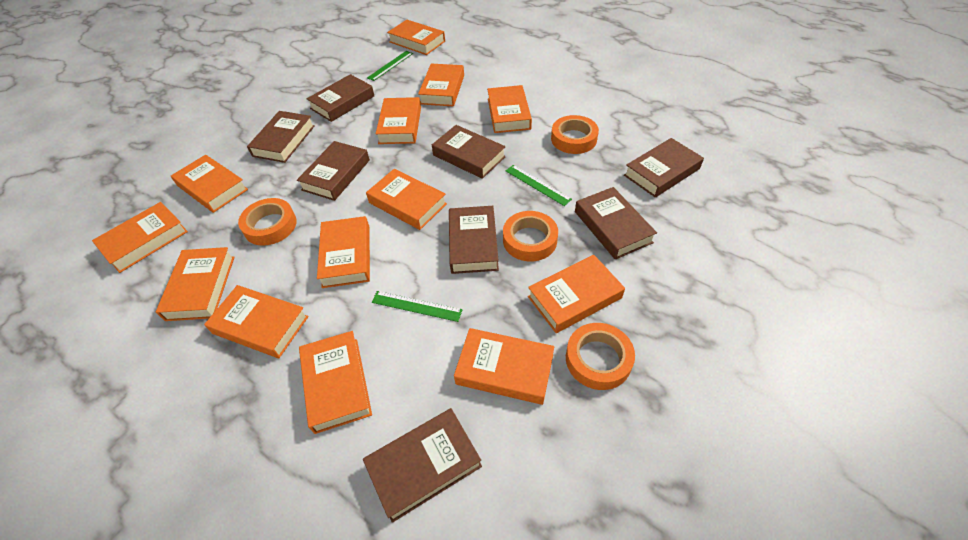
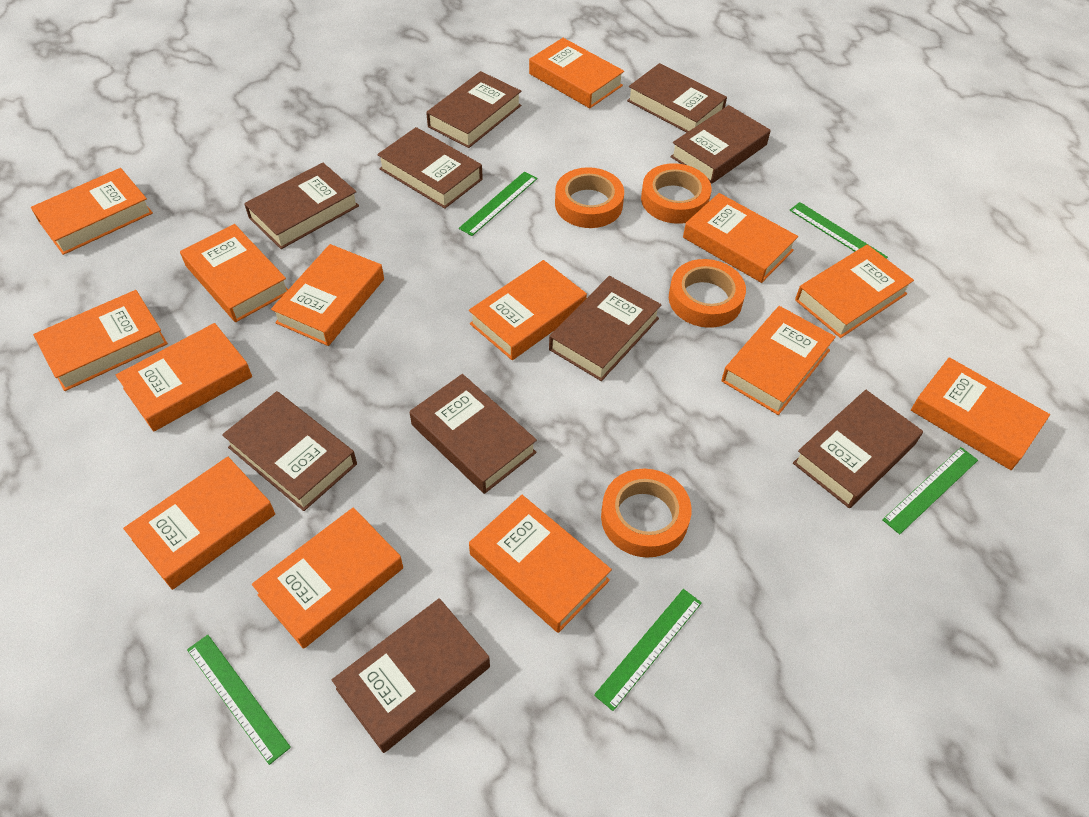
brown book: 8 -> 10
green ruler: 3 -> 5
orange book: 13 -> 14

